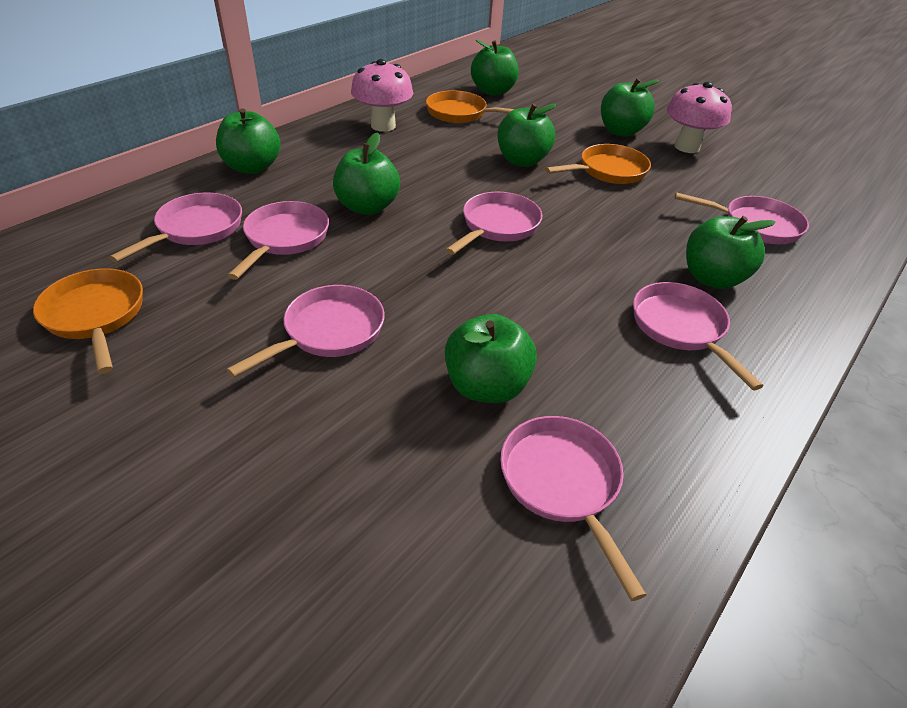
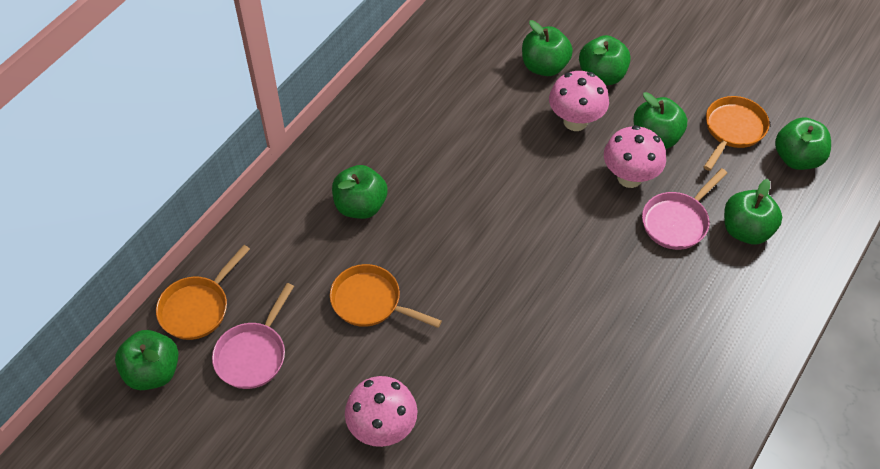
pink mushroom: 2 -> 3
pink pan: 7 -> 2

